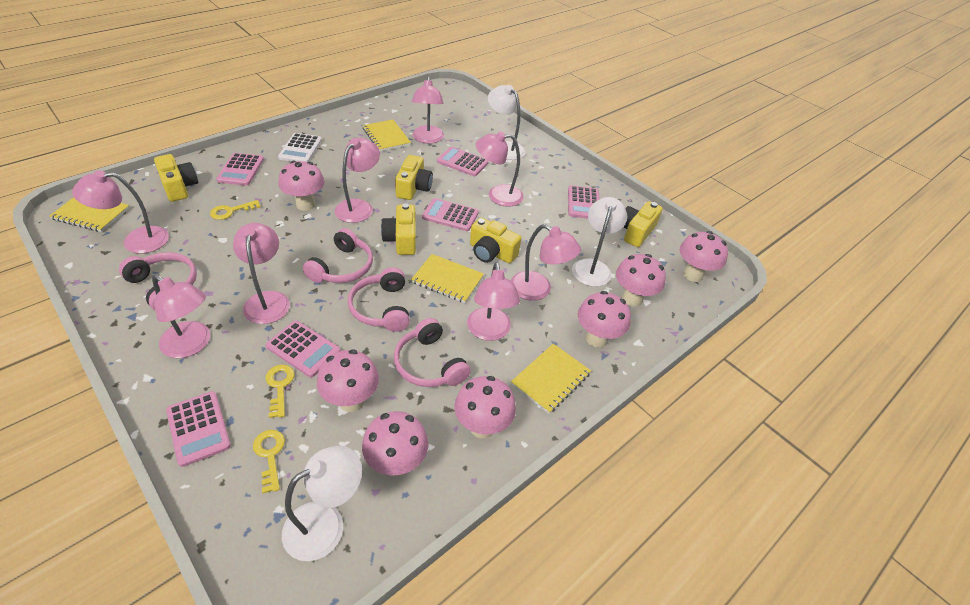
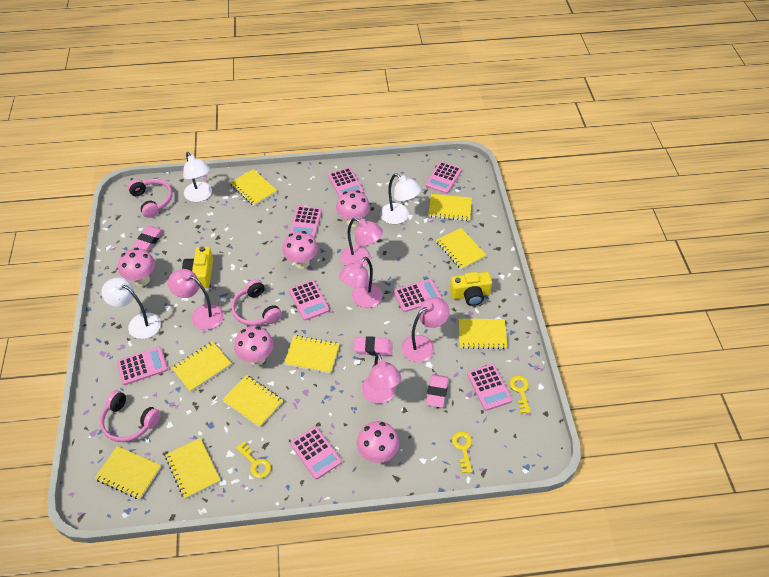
pink calculator: 6 -> 8
pink eraser: 0 -> 3
pink headphones: 4 -> 3
pink lamp: 8 -> 5
pink mushroom: 7 -> 5
white calculator: 1 -> 0
yellow camera: 5 -> 2
yellow notebook: 4 -> 9

